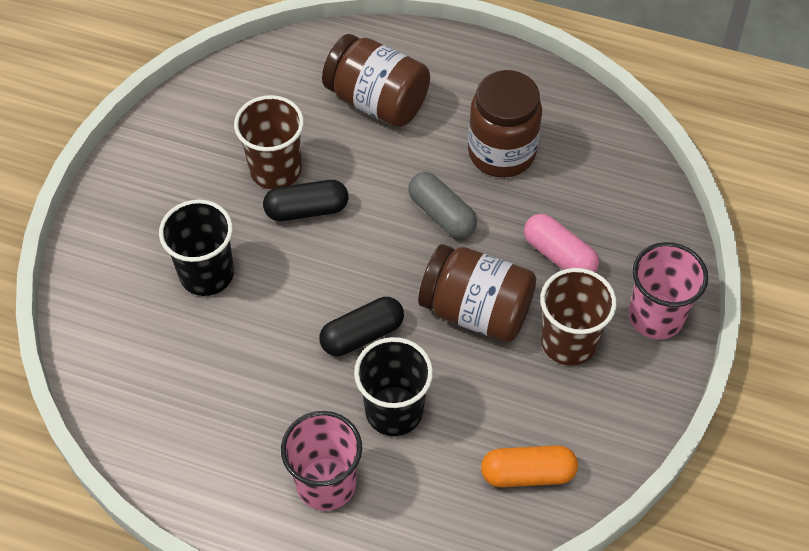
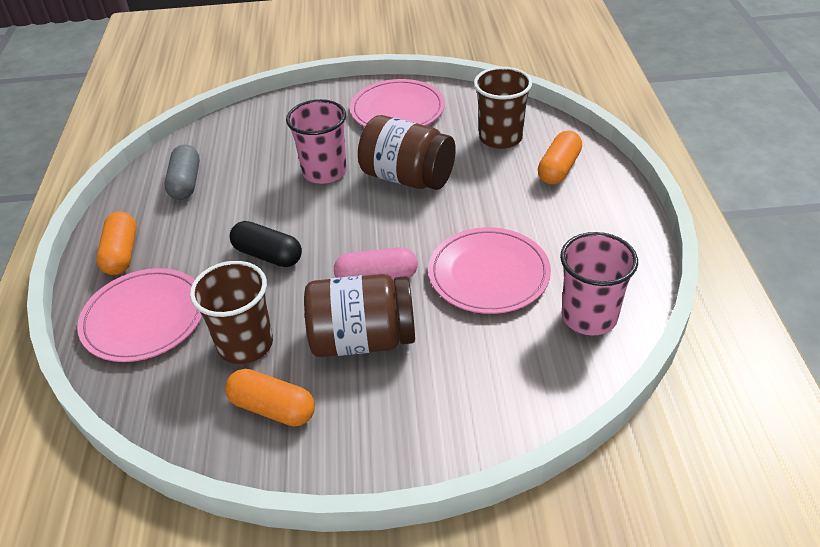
black capsule: 2 -> 1
black cup: 2 -> 0
brown jar: 3 -> 2
orange capsule: 1 -> 3
pink plate: 0 -> 3

